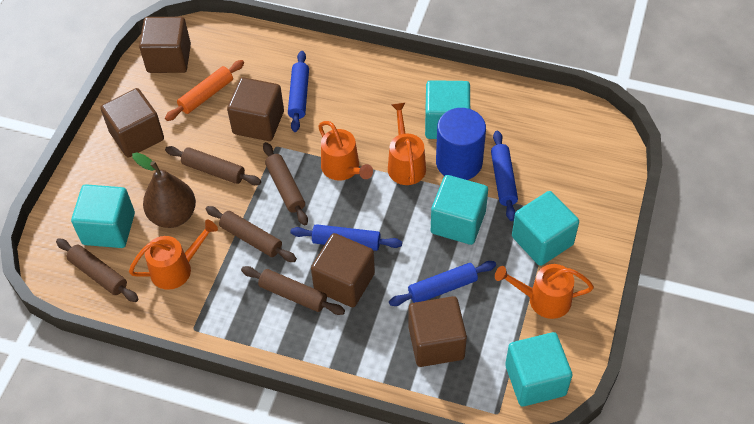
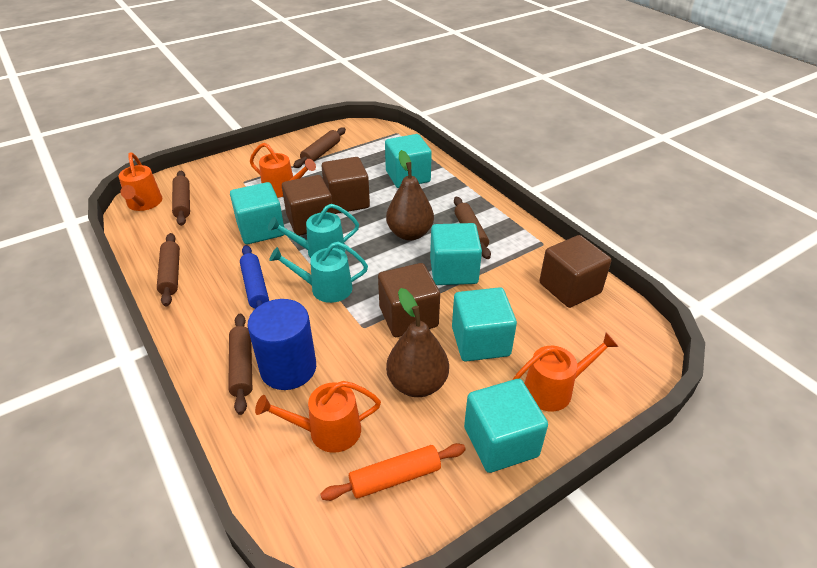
blue rolling pin: 4 -> 1
brown cube: 5 -> 4
brown pear: 1 -> 2
turquoise watering can: 0 -> 2

